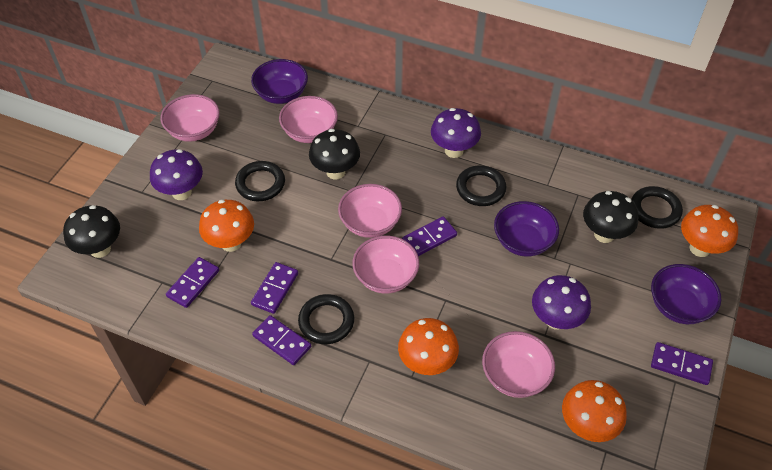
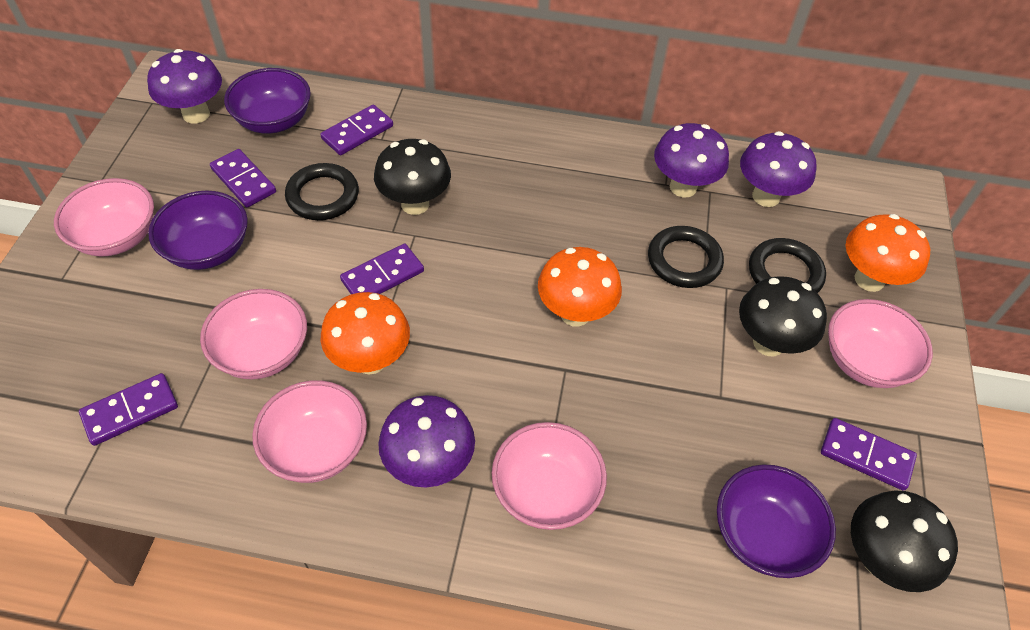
black ring: 4 -> 3
orange mushroom: 4 -> 3
purple mushroom: 3 -> 4

